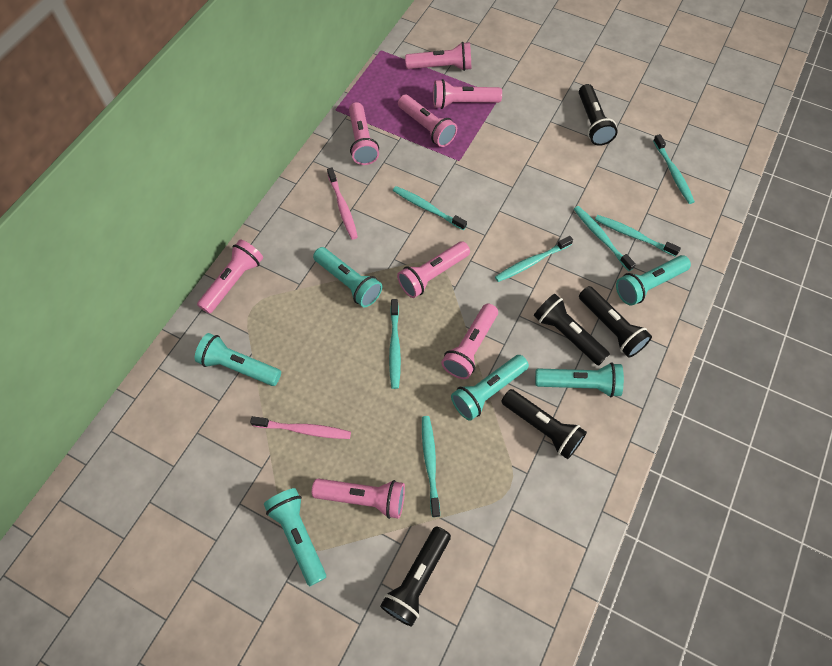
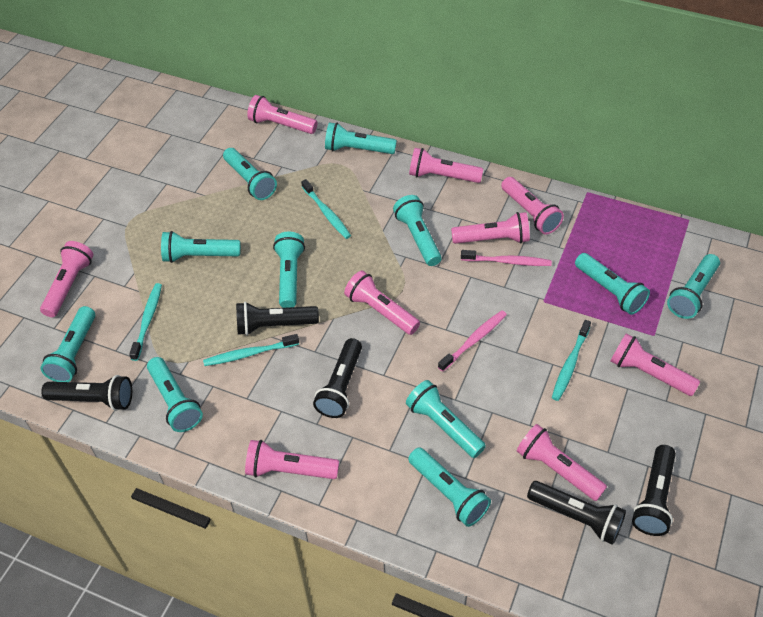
pink flashlight: 8 -> 9
turquoise flashlight: 6 -> 11
turquoise toothbrush: 7 -> 4

